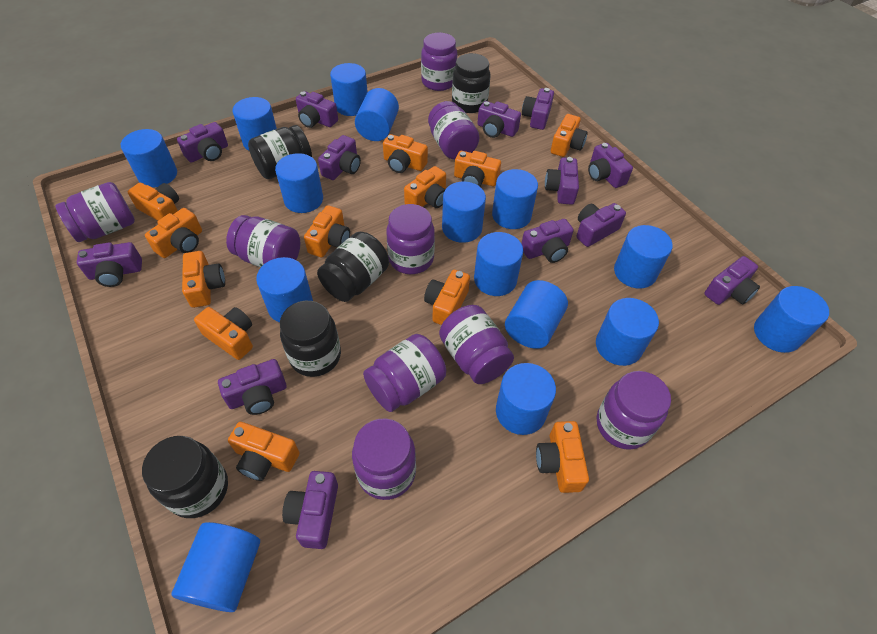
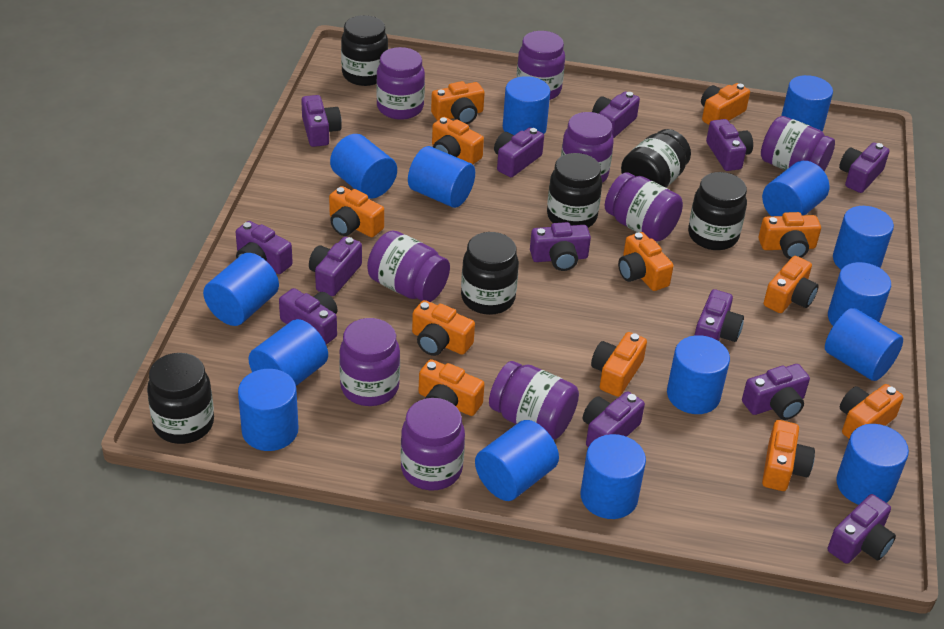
black jar: 5 -> 6

